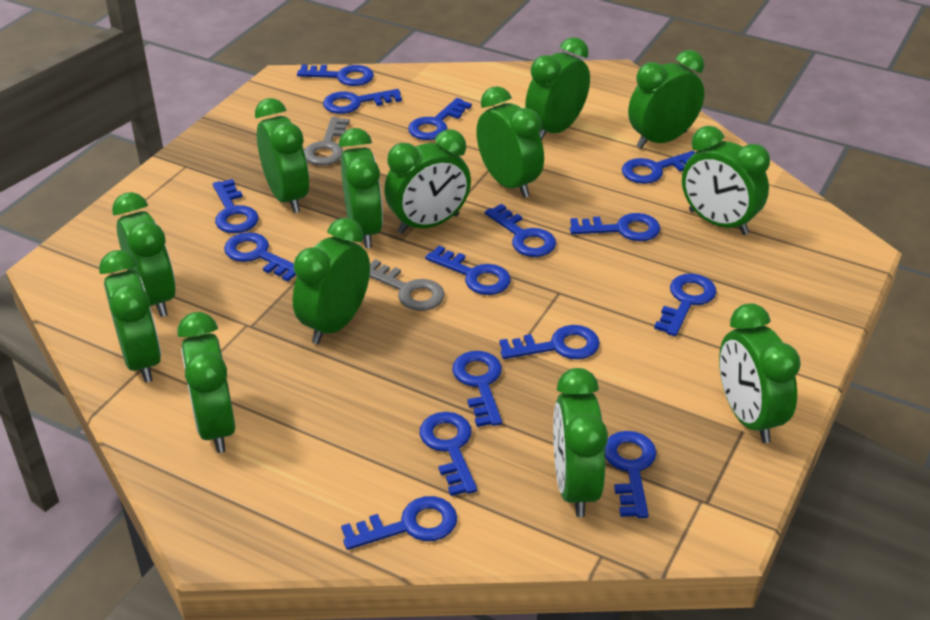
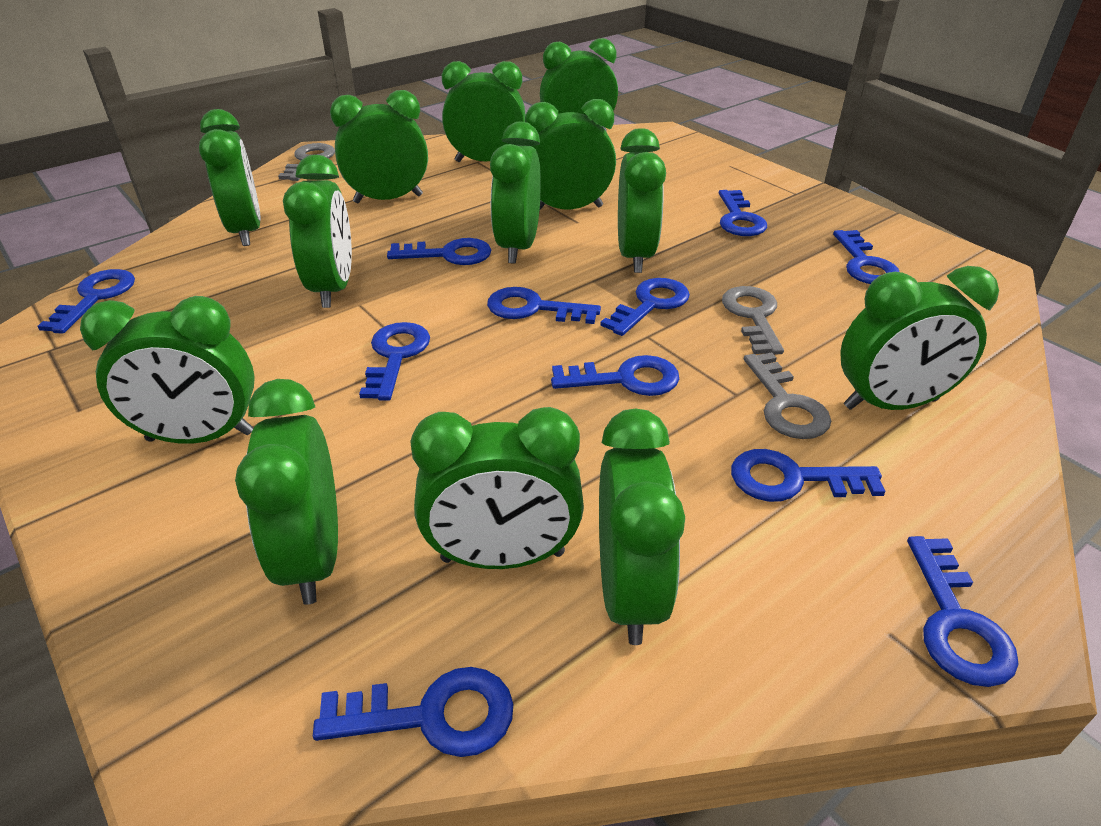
blue key: 15 -> 11
grey key: 2 -> 3

